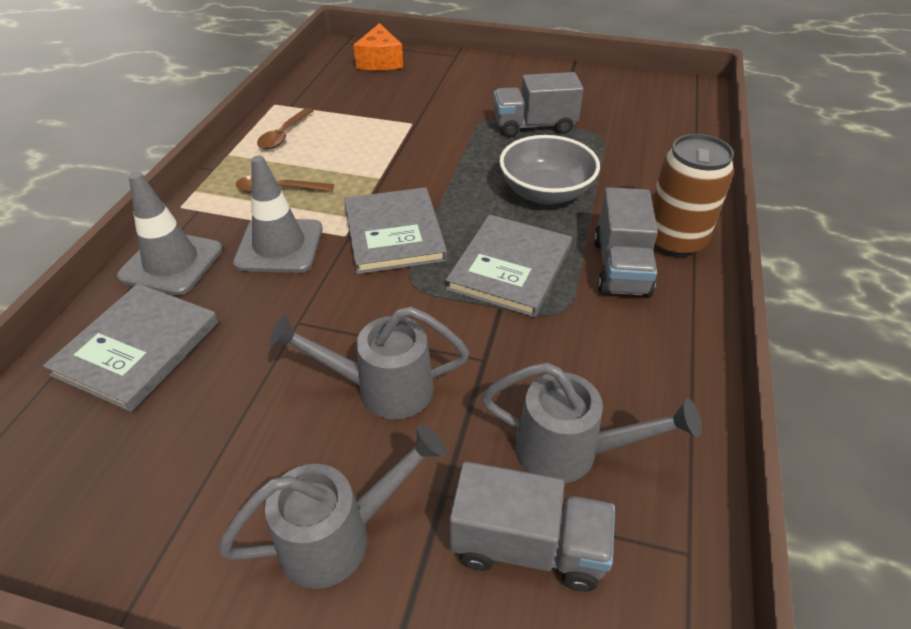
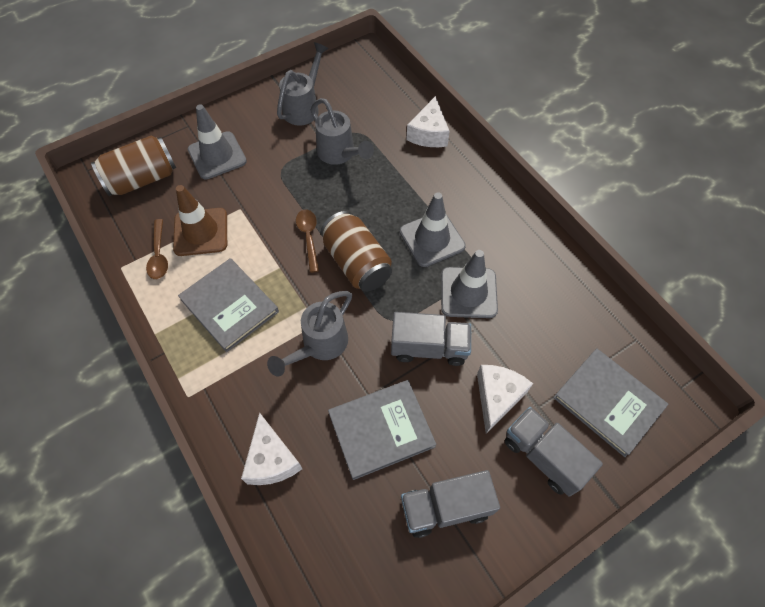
brown can: 1 -> 2
brown traffic cone: 0 -> 1
grey bowl: 1 -> 0
grey traffic cone: 2 -> 3
orange cheese: 1 -> 0
white cheese: 0 -> 3

